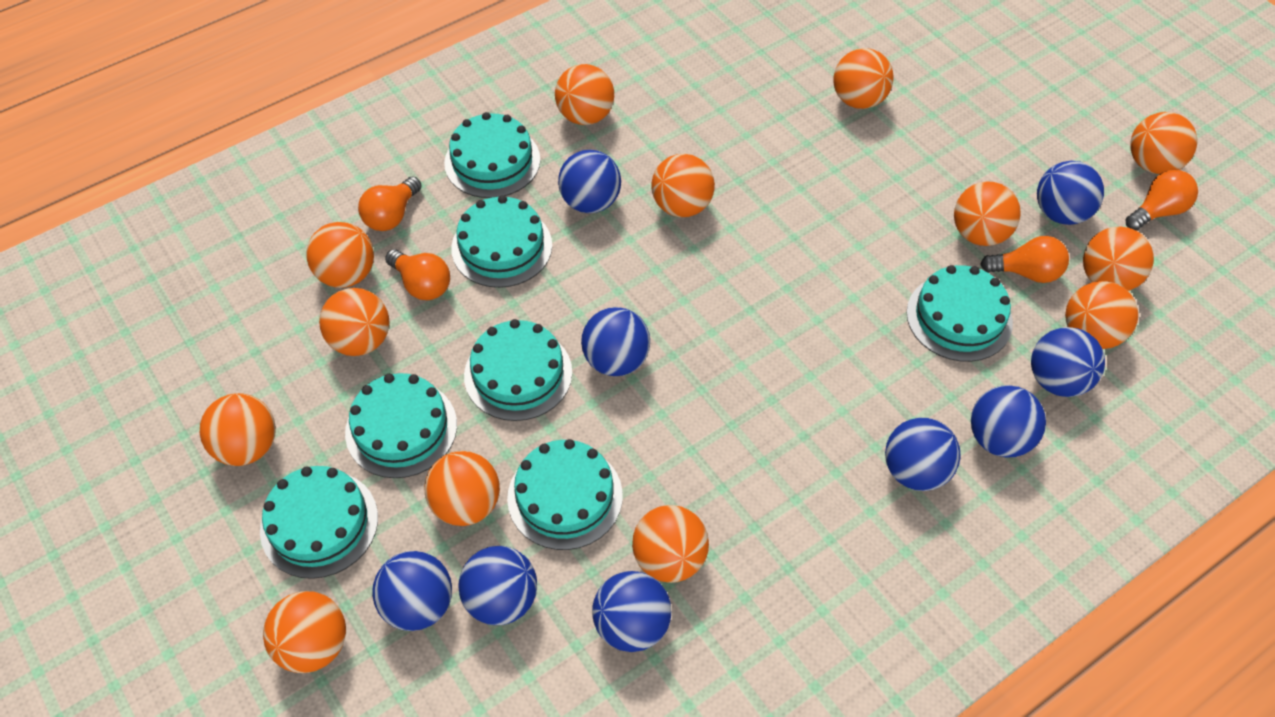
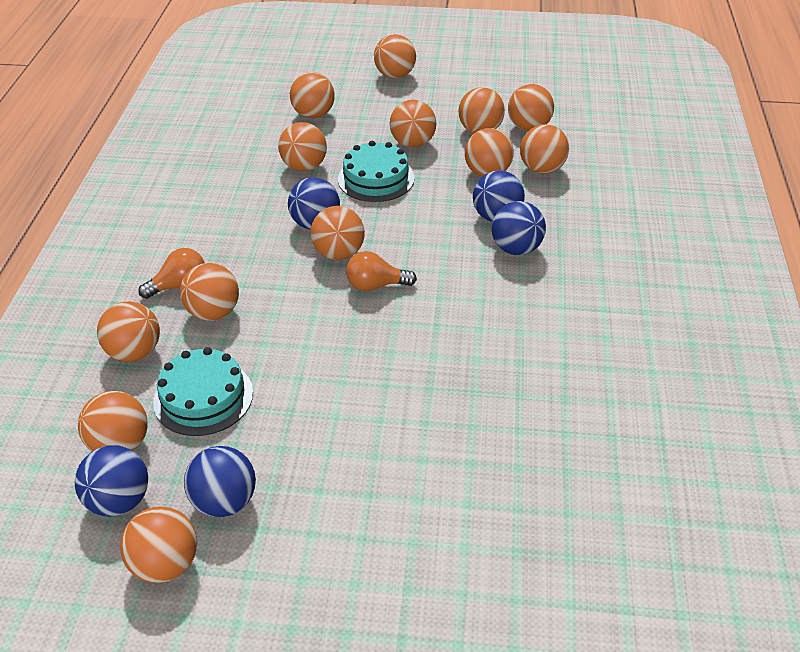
blue ball: 9 -> 5
orange light bulb: 4 -> 2
turquoise cake: 7 -> 2

